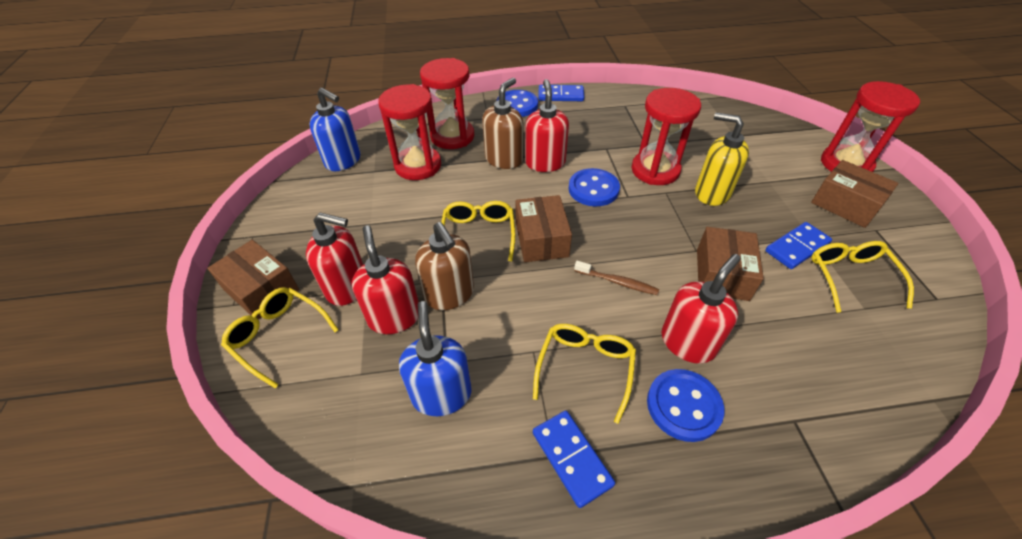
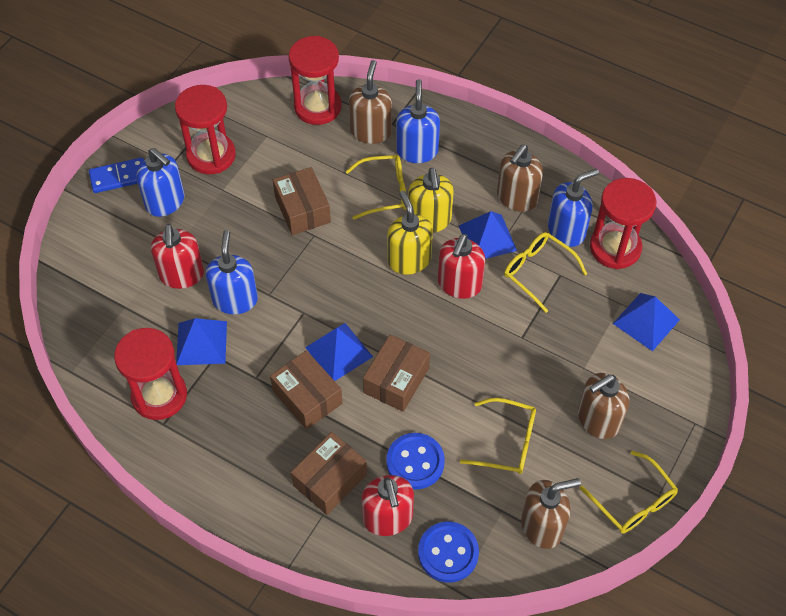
blue button: 3 -> 2
blue domino: 3 -> 1
blue pyramid: 0 -> 4
blue soap dispenser: 2 -> 4
brown soap dispenser: 2 -> 4
brown toothbrush: 1 -> 0
red soap dispenser: 4 -> 3
yellow soap dispenser: 1 -> 2

